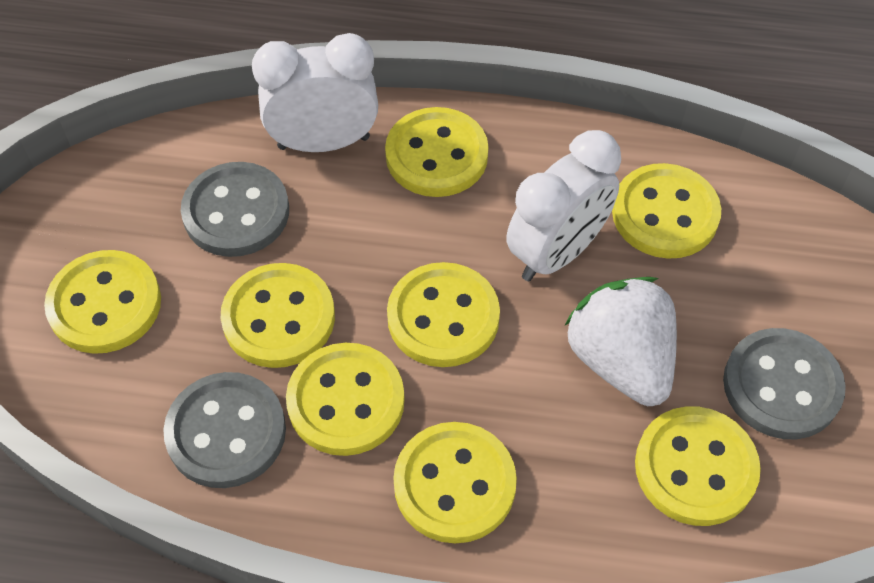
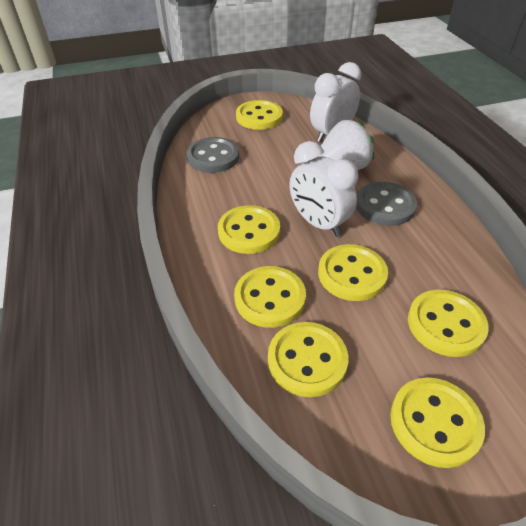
grey button: 3 -> 2
yellow button: 8 -> 7

